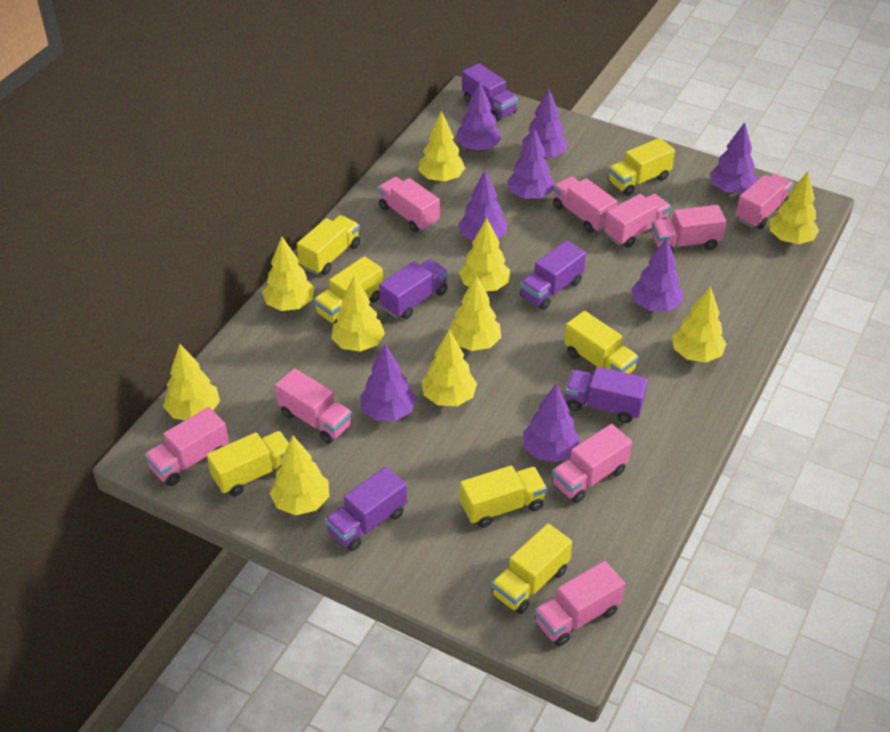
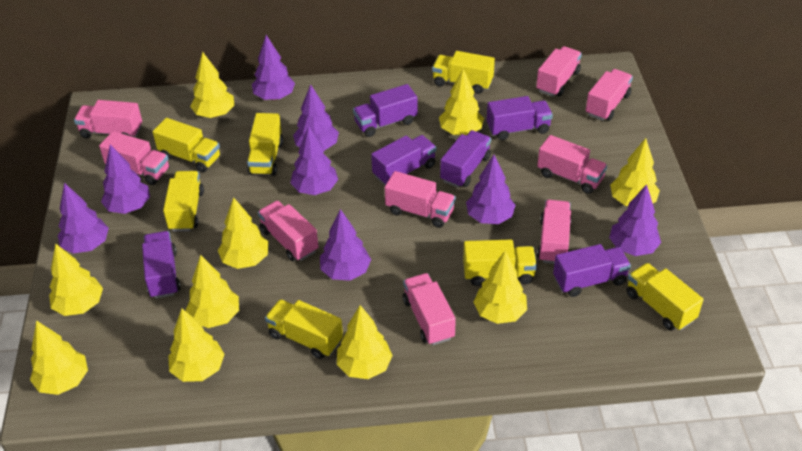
purple truck: 5 -> 6

